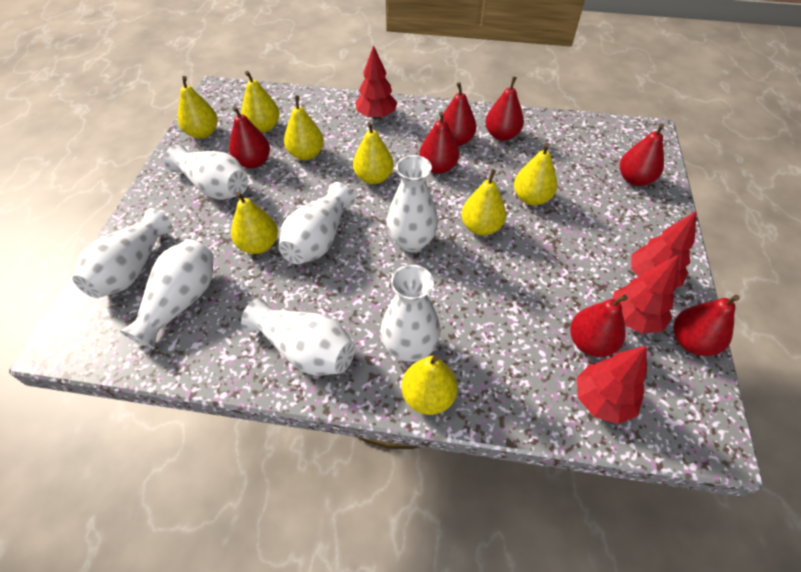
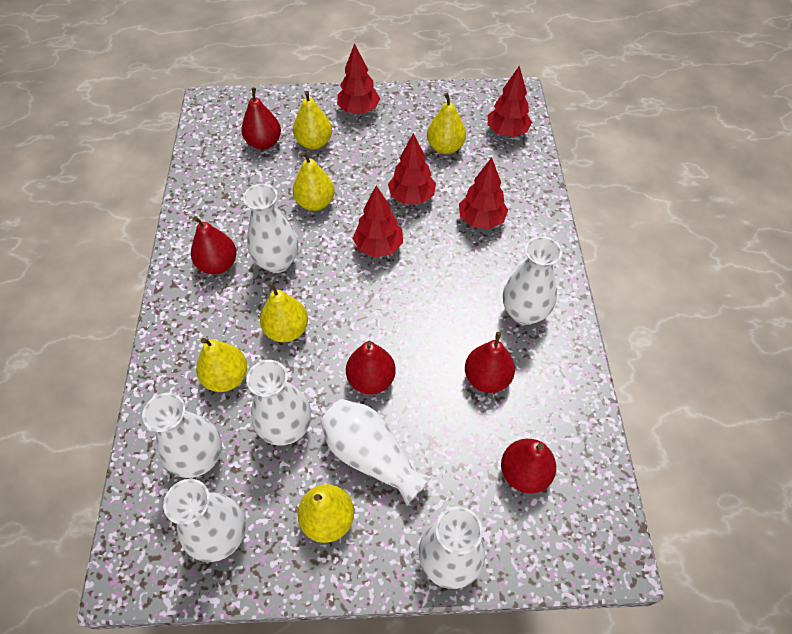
red pear: 7 -> 5
red tree: 4 -> 5
yellow pear: 8 -> 6

